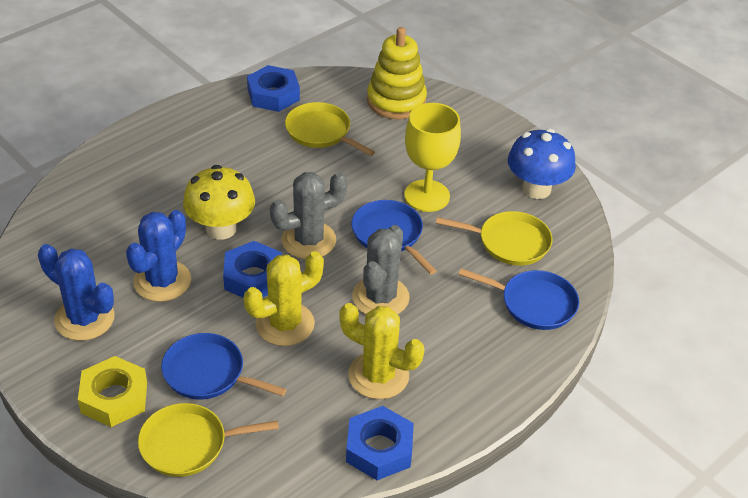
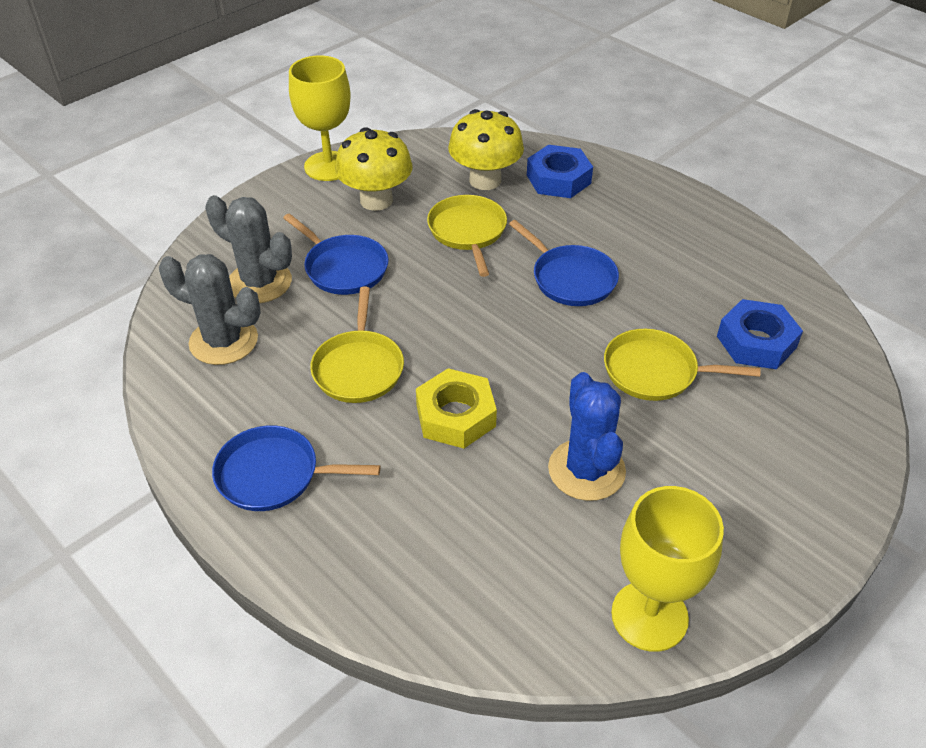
blue cactus: 2 -> 1
blue mushroom: 1 -> 0
blue nut: 3 -> 2
yellow cactus: 2 -> 0
yellow goblet: 1 -> 2
yellow mushroom: 1 -> 2
yellow stacking toy: 1 -> 0

